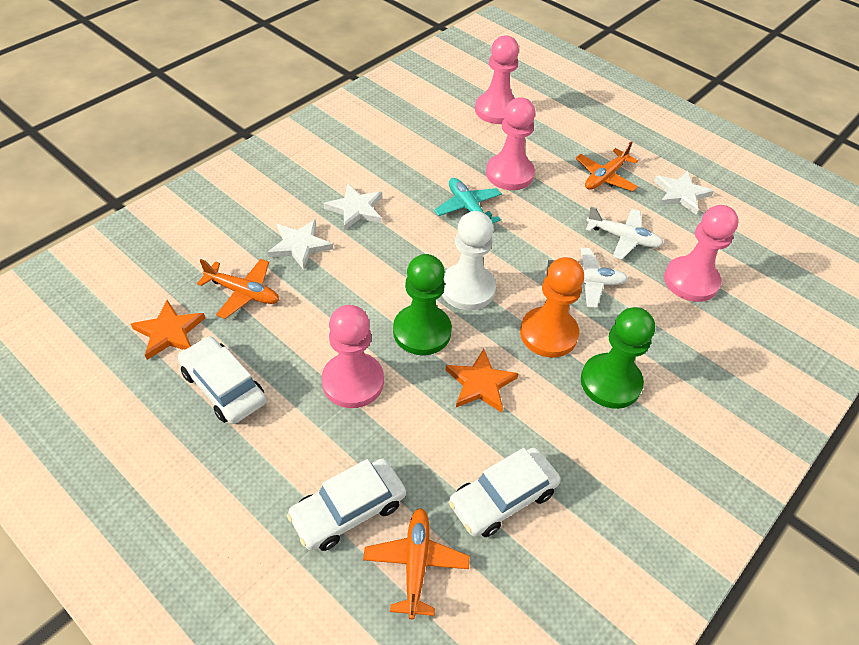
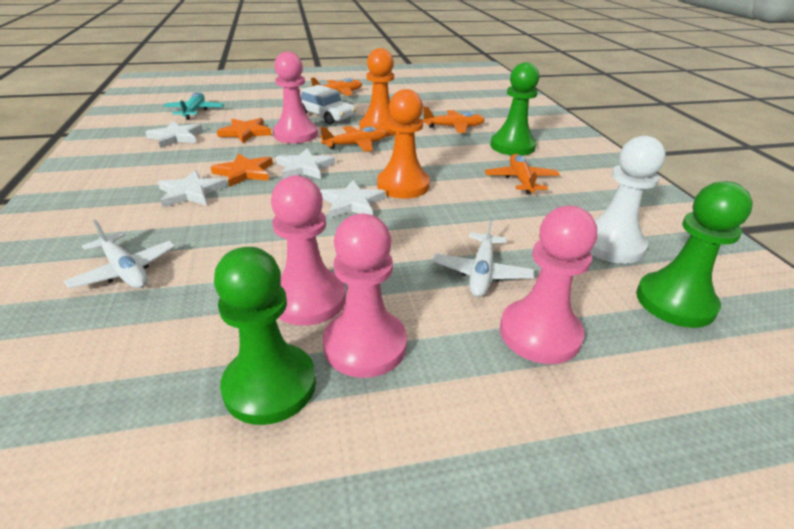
green pawn: 2 -> 3
orange pawn: 1 -> 2
orange plane: 3 -> 4
white car: 3 -> 1
white star: 3 -> 4

